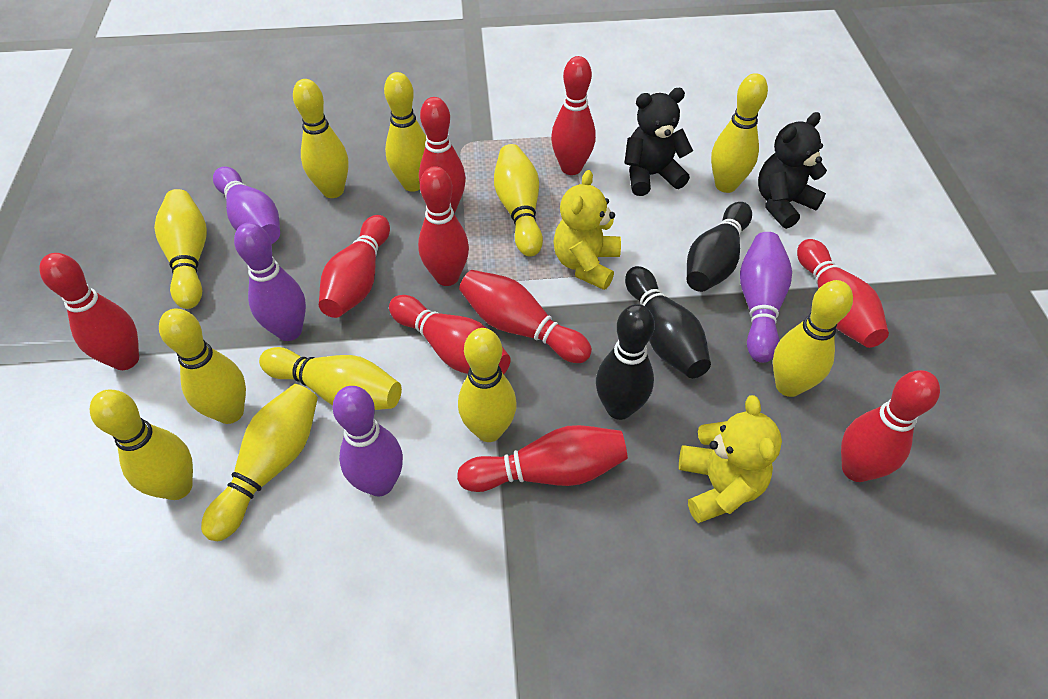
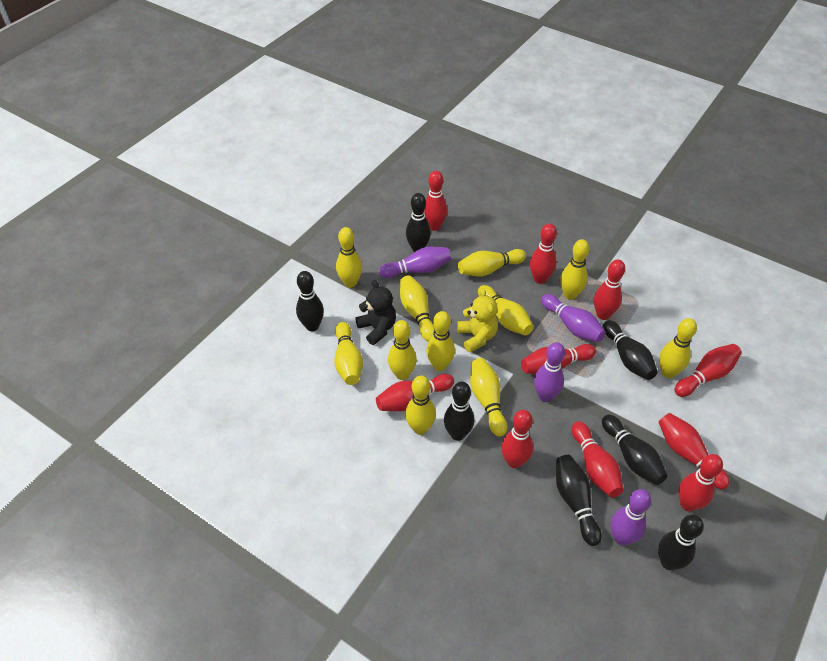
black bowling pin: 3 -> 7
black teddy bear: 2 -> 1
yellow teddy bear: 2 -> 1

